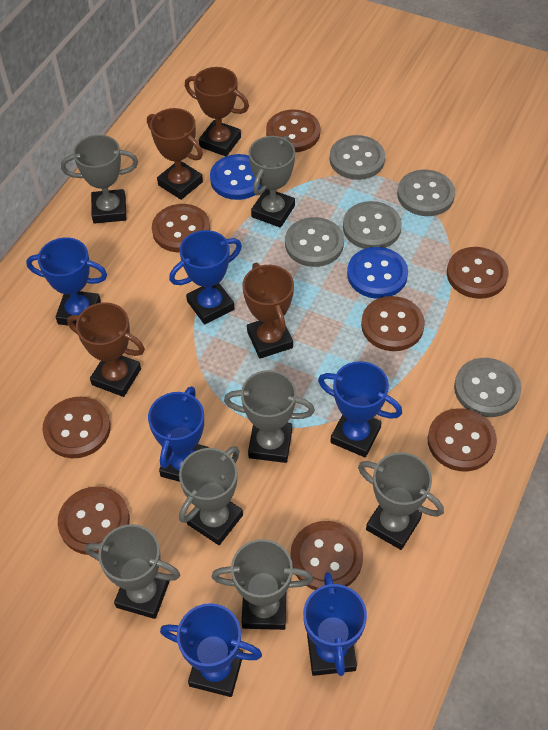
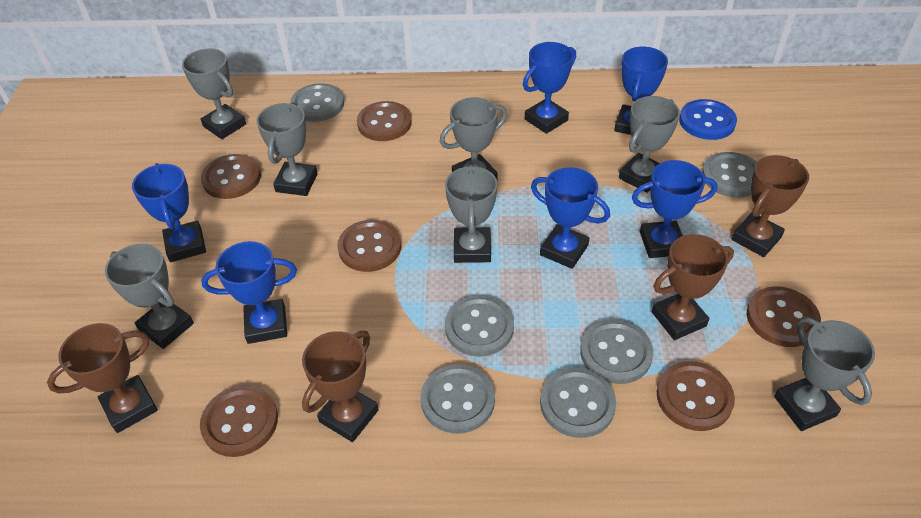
blue button: 2 -> 1
brown button: 8 -> 6
grey button: 5 -> 6

